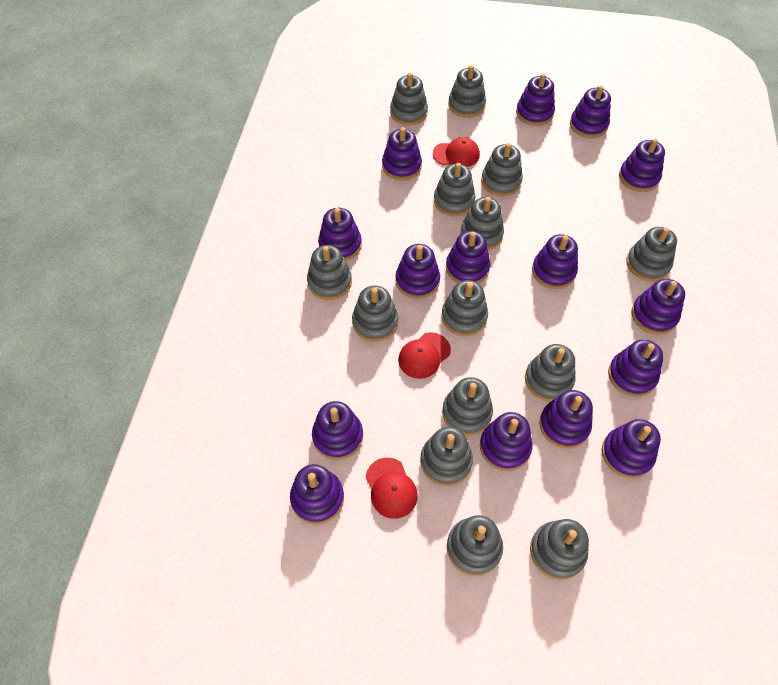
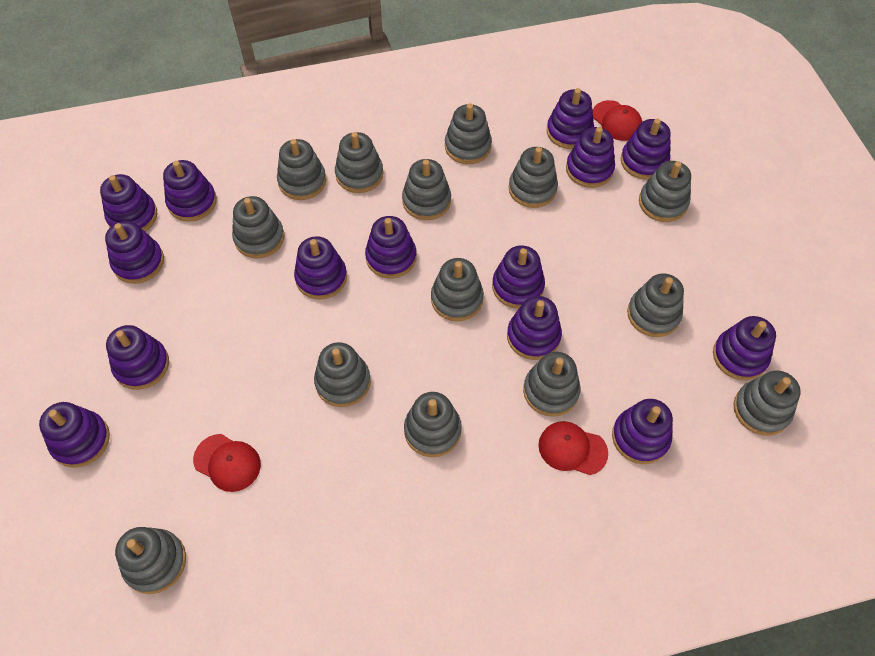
purple stacking toy: 15 -> 14

